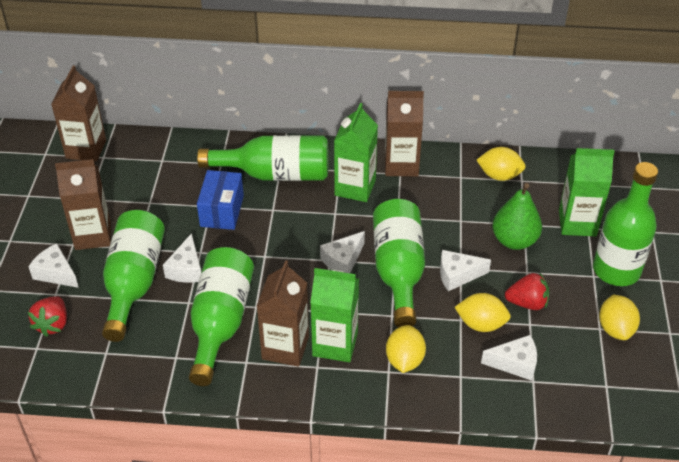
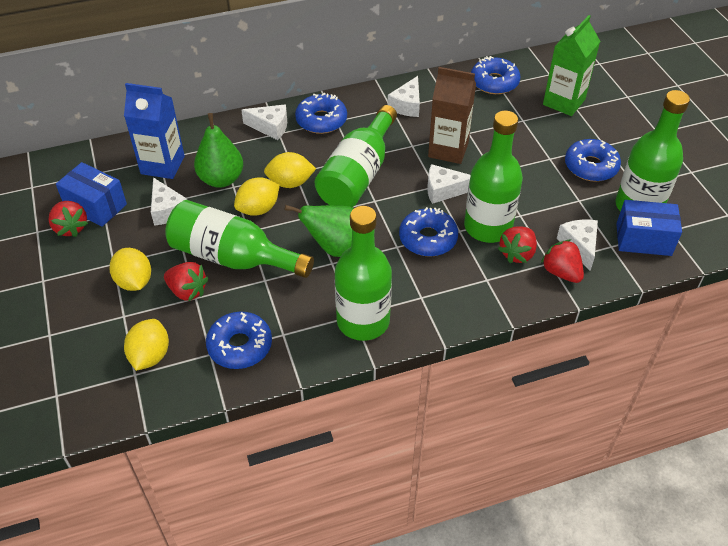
blue box: 1 -> 2
blue carton: 0 -> 1
blue donut: 0 -> 5
brown carton: 4 -> 1
green carton: 3 -> 1
green pear: 1 -> 2
red strawberry: 2 -> 4

